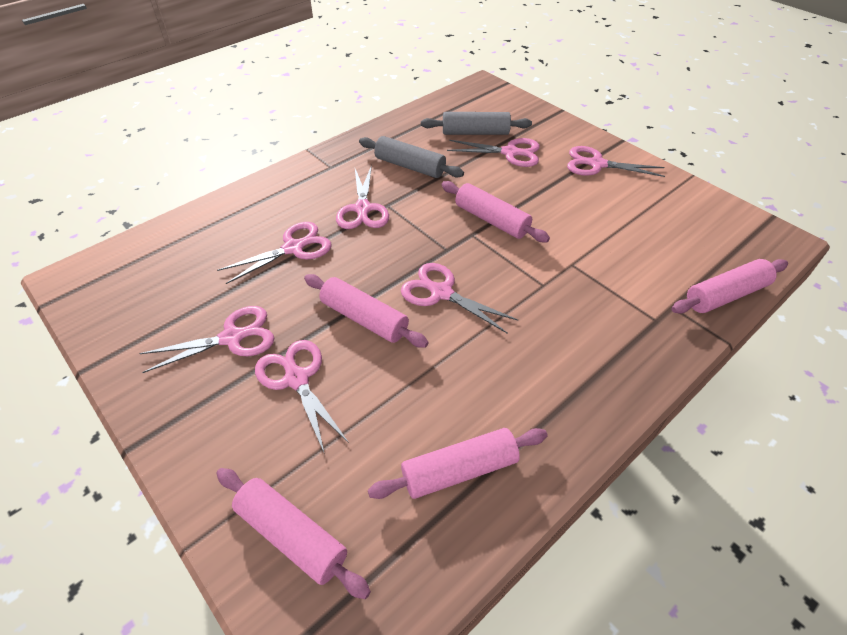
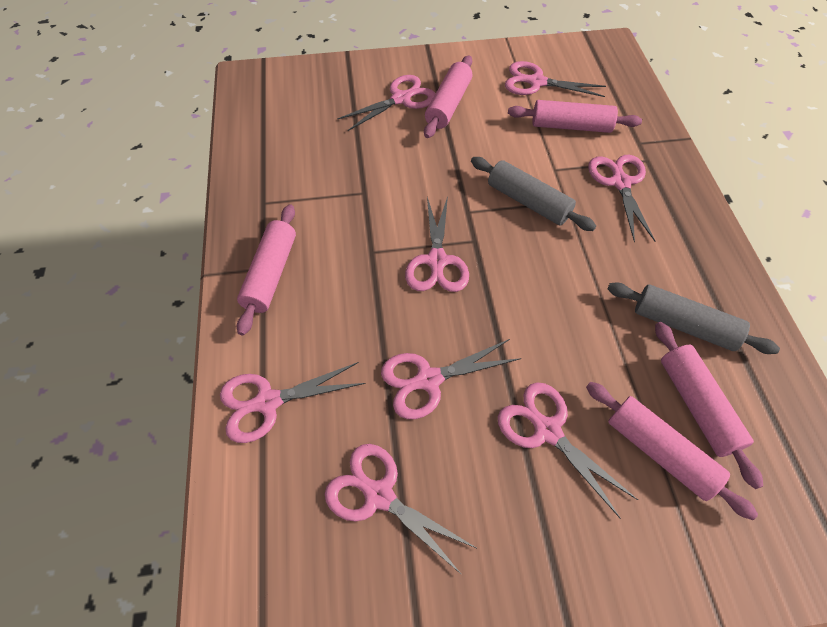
pink scissors: 7 -> 8

